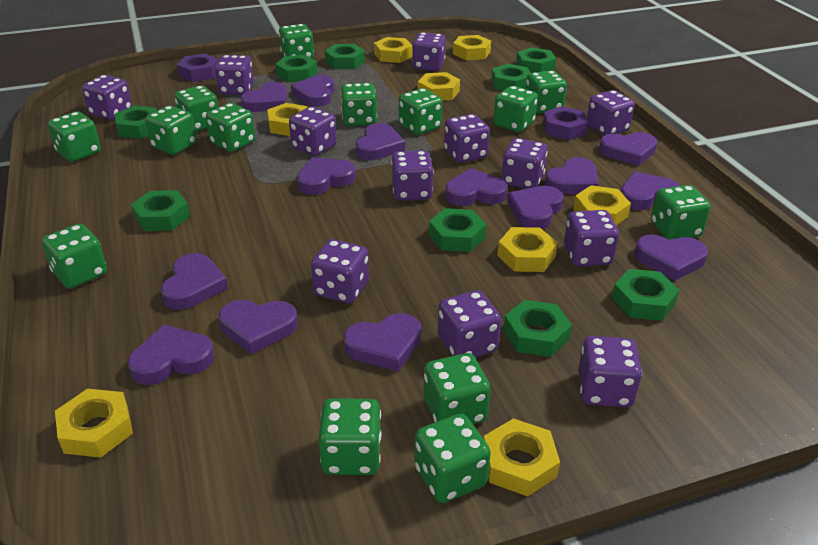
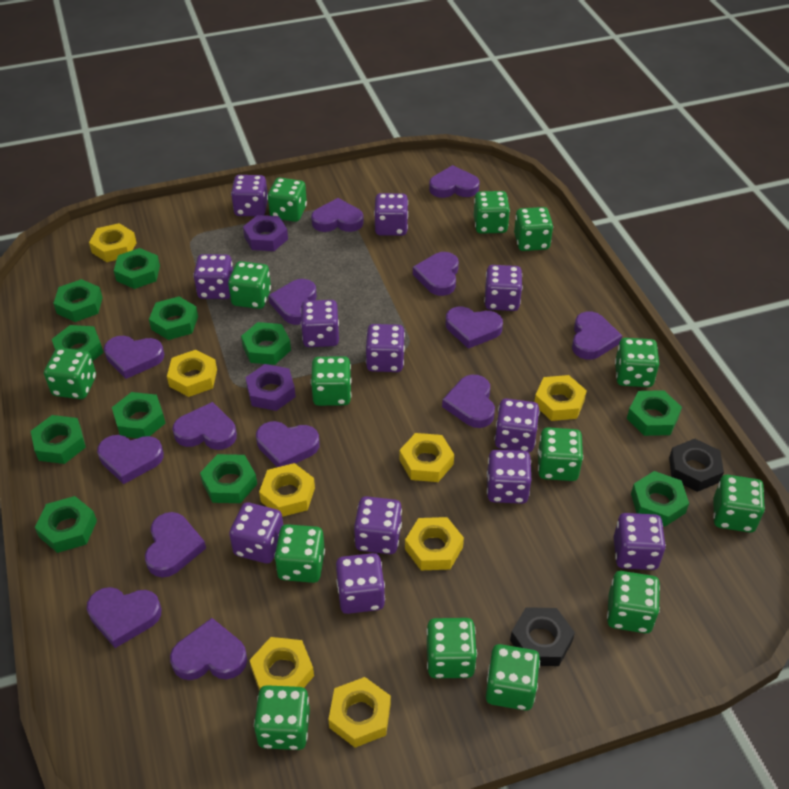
black nut: 0 -> 2
green nut: 9 -> 11

